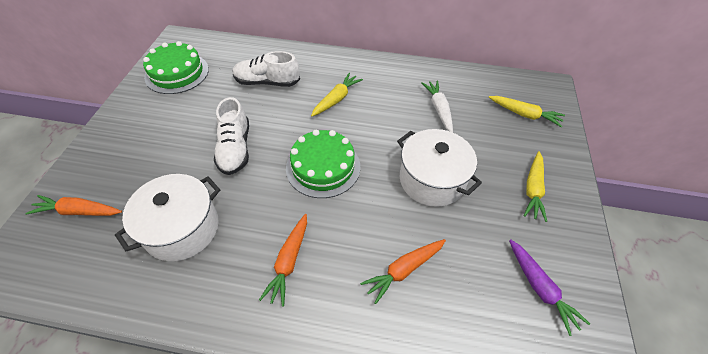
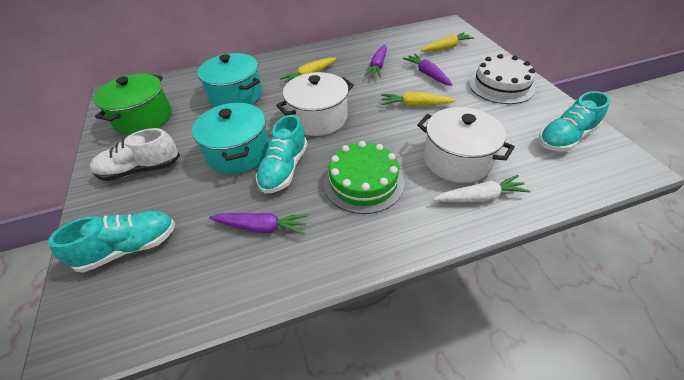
green cake: 2 -> 1
green pot: 0 -> 1
orange carrot: 3 -> 0
purple carrot: 1 -> 3
turquoise pot: 0 -> 2
turquoise shoe: 0 -> 3
white cake: 0 -> 1
white shoe: 2 -> 1

